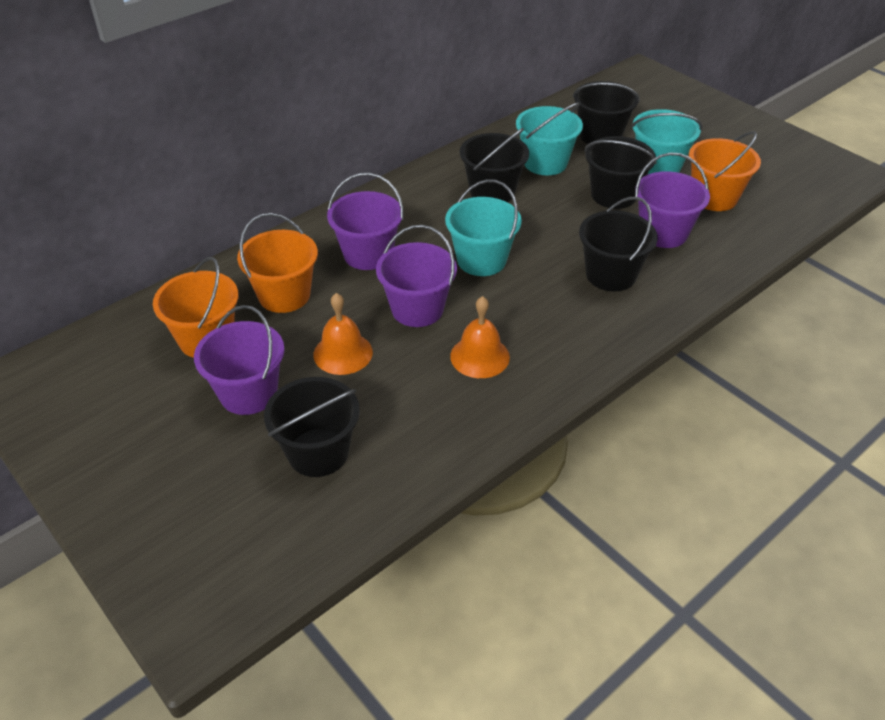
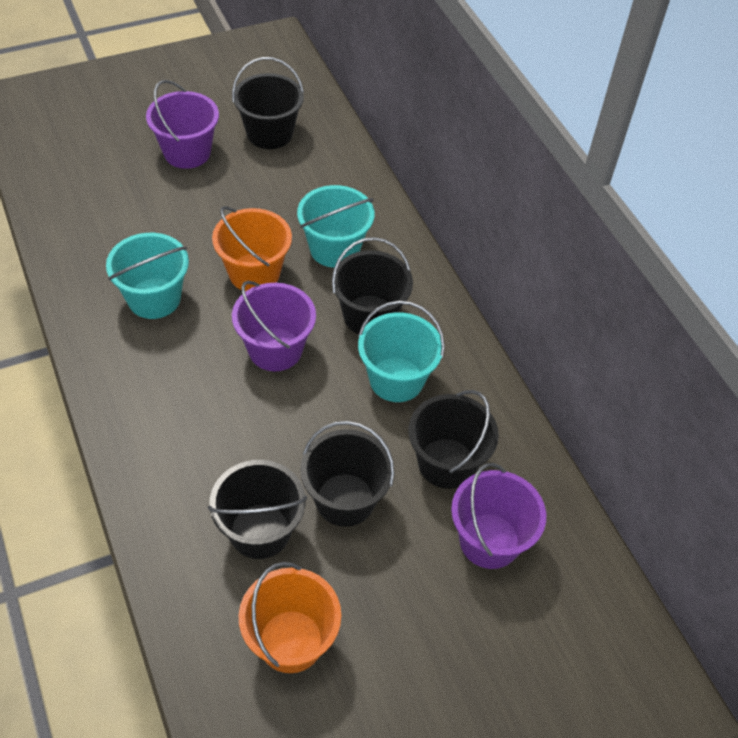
orange bell: 2 -> 0
orange bucket: 3 -> 2
purple bucket: 4 -> 3

